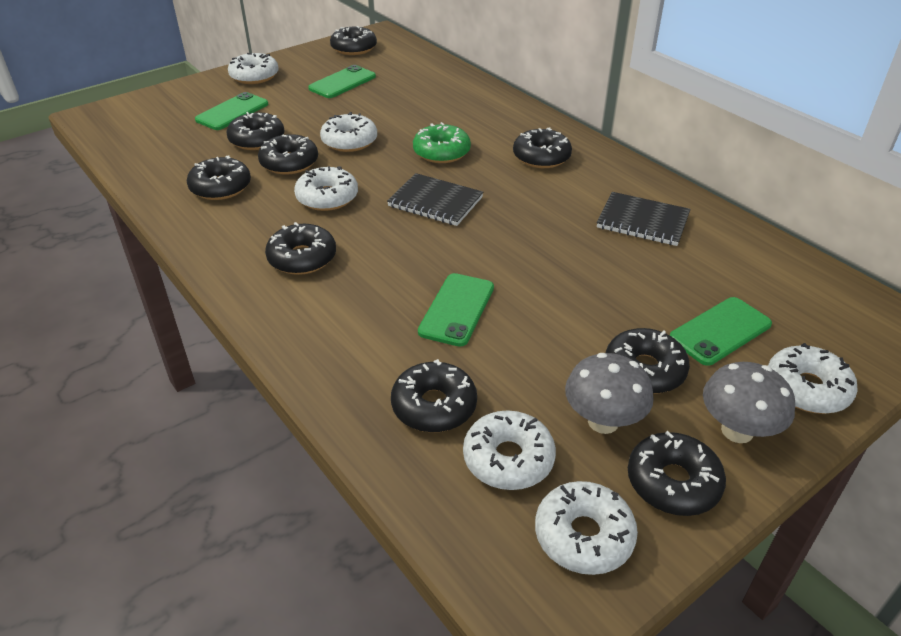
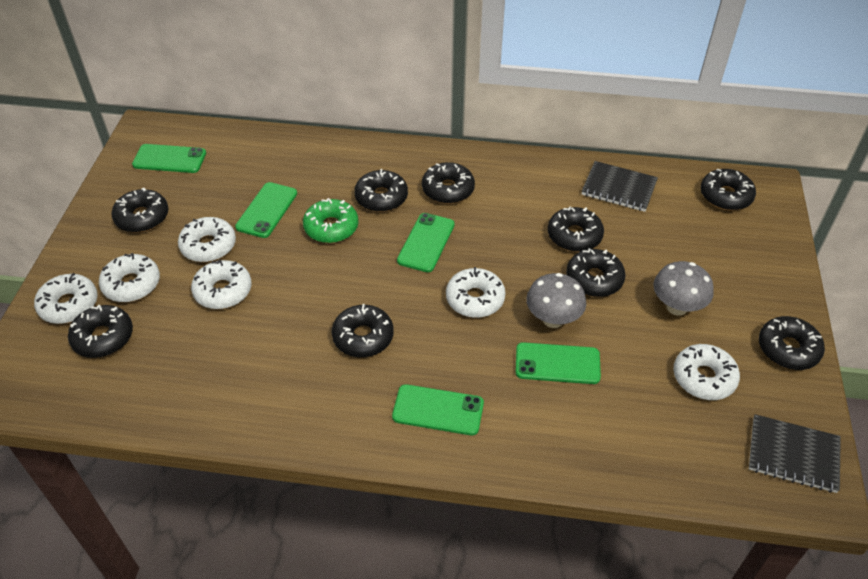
green phone: 4 -> 5

